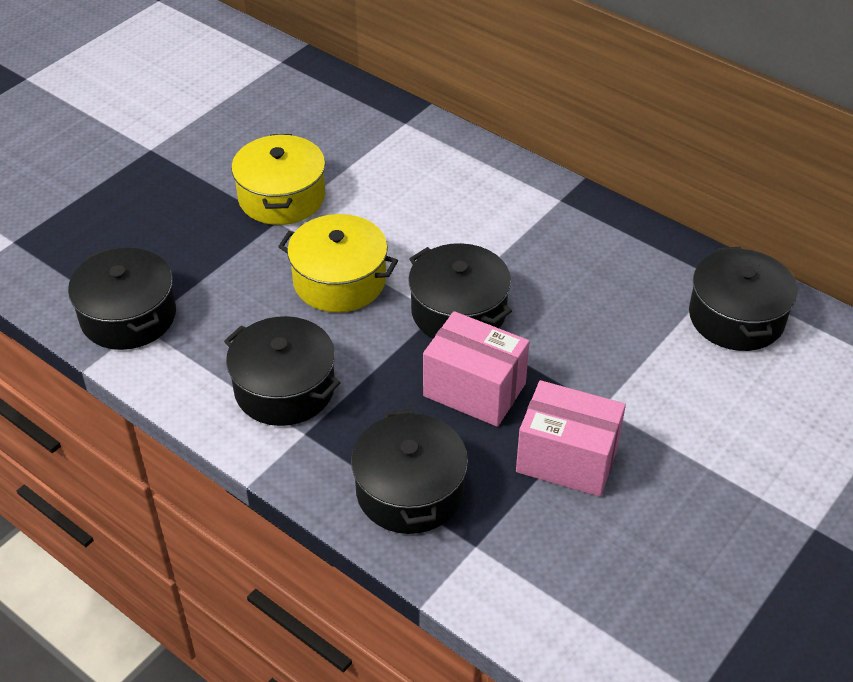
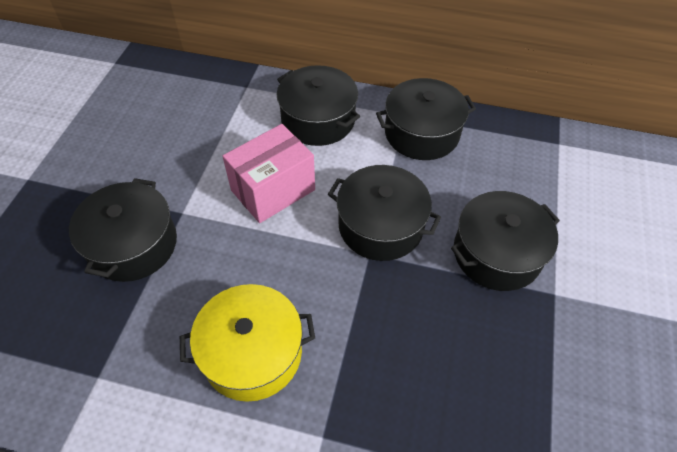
pink box: 2 -> 1
yellow pot: 2 -> 1

